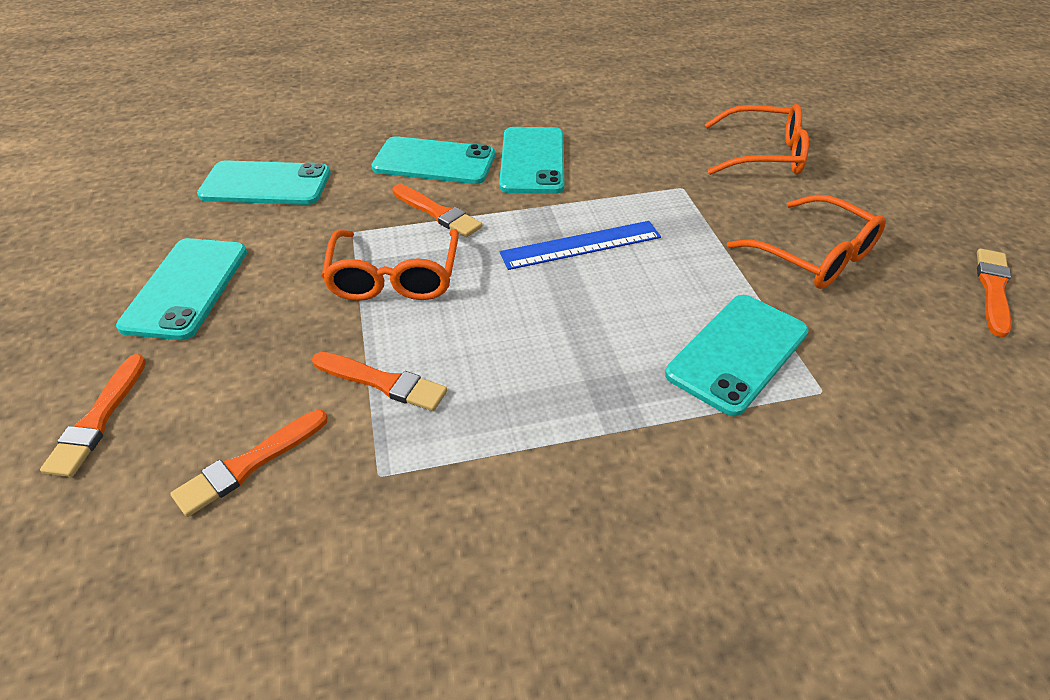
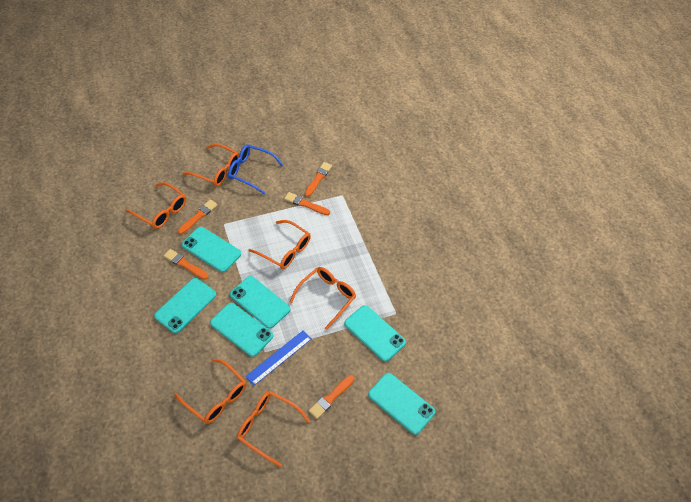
blue glasses: 0 -> 1
orange glasses: 3 -> 6
turquoise phone: 5 -> 6

